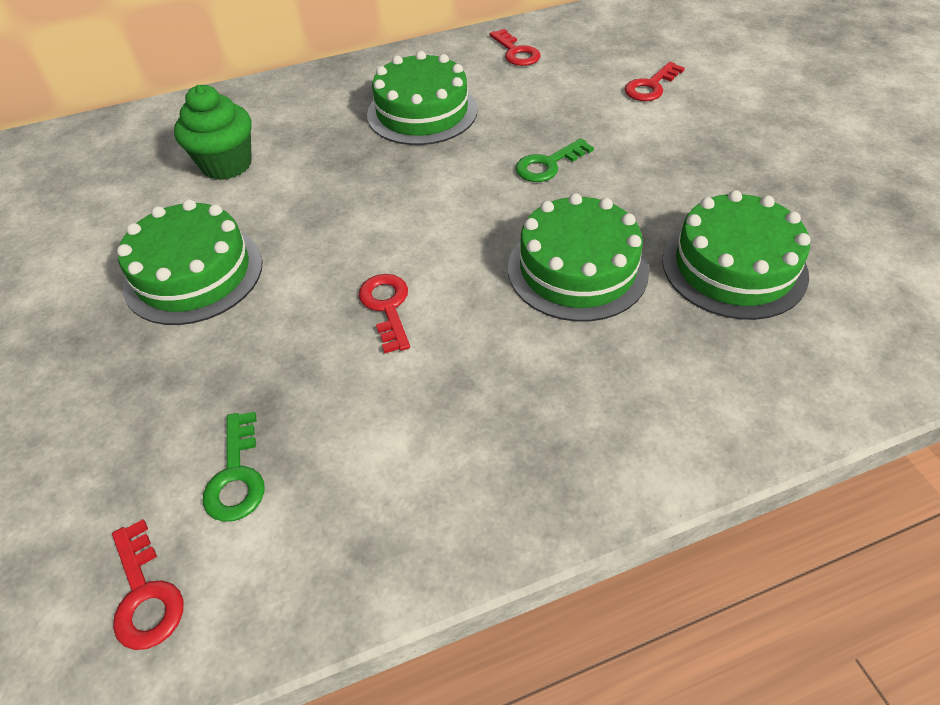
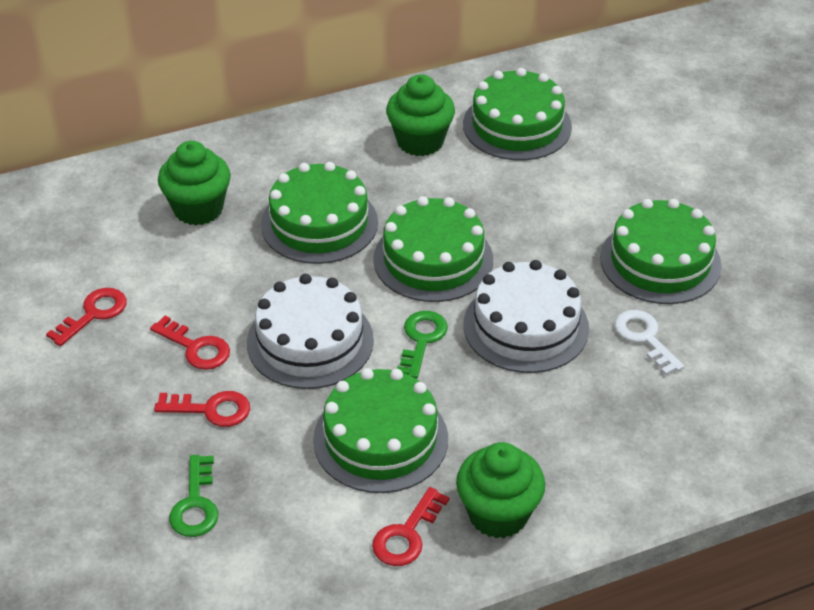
green cake: 4 -> 5
green cupcake: 1 -> 3
white cake: 0 -> 2
white key: 0 -> 1

